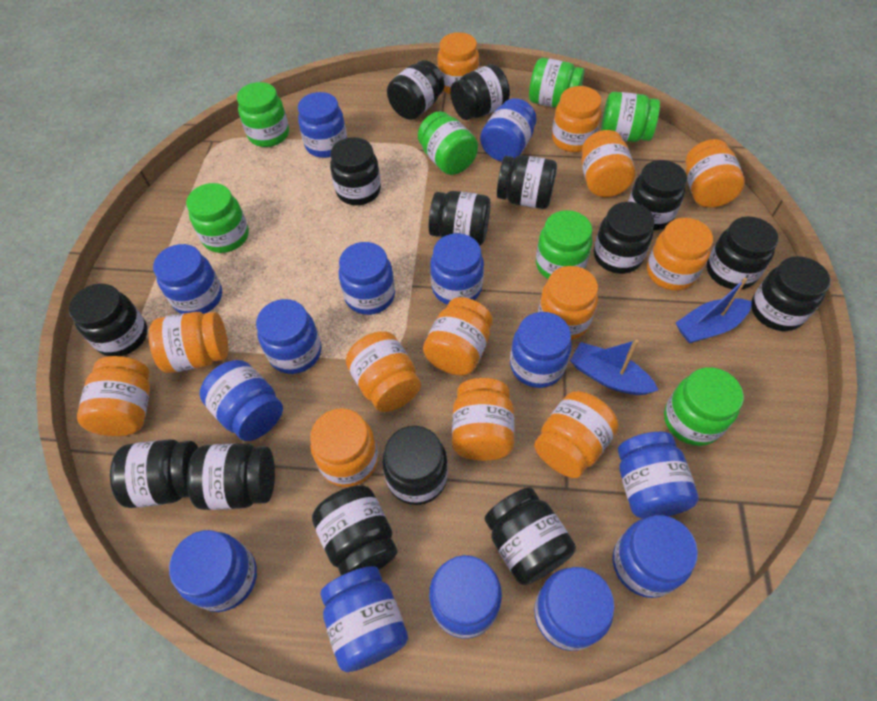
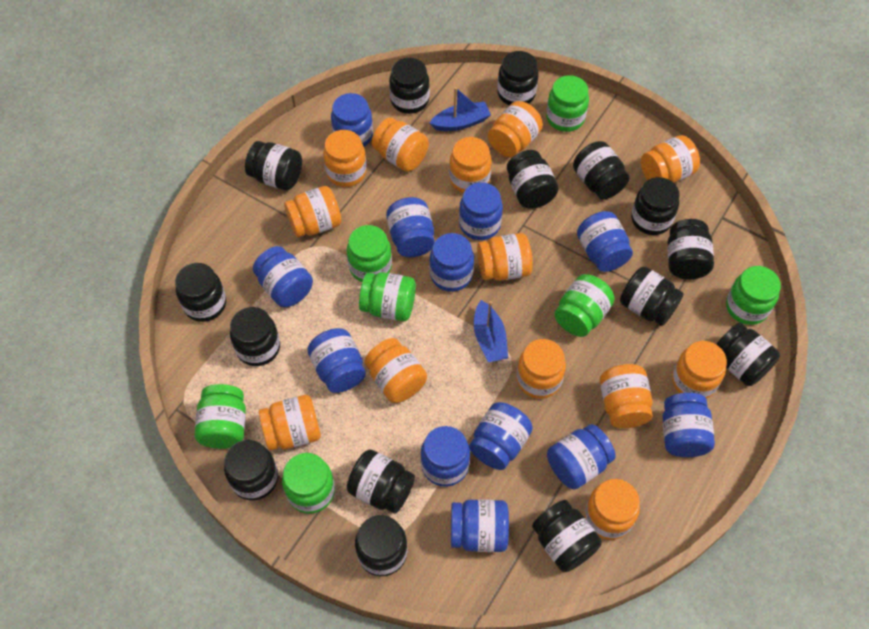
blue jar: 14 -> 12

